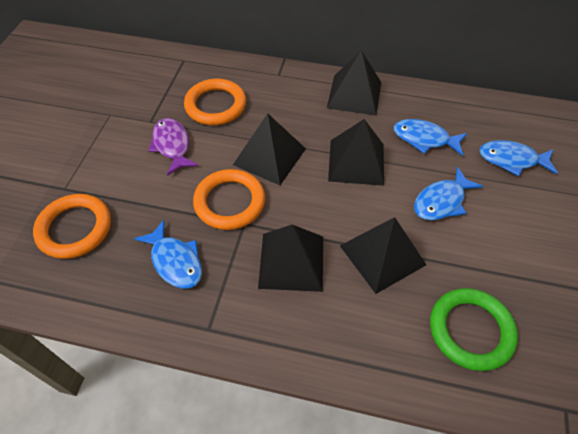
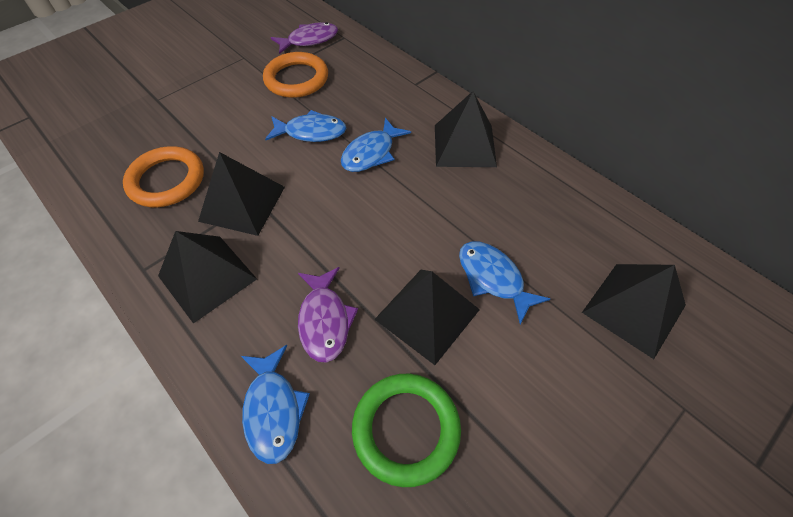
orange ring: 3 -> 2
purple fish: 1 -> 2

